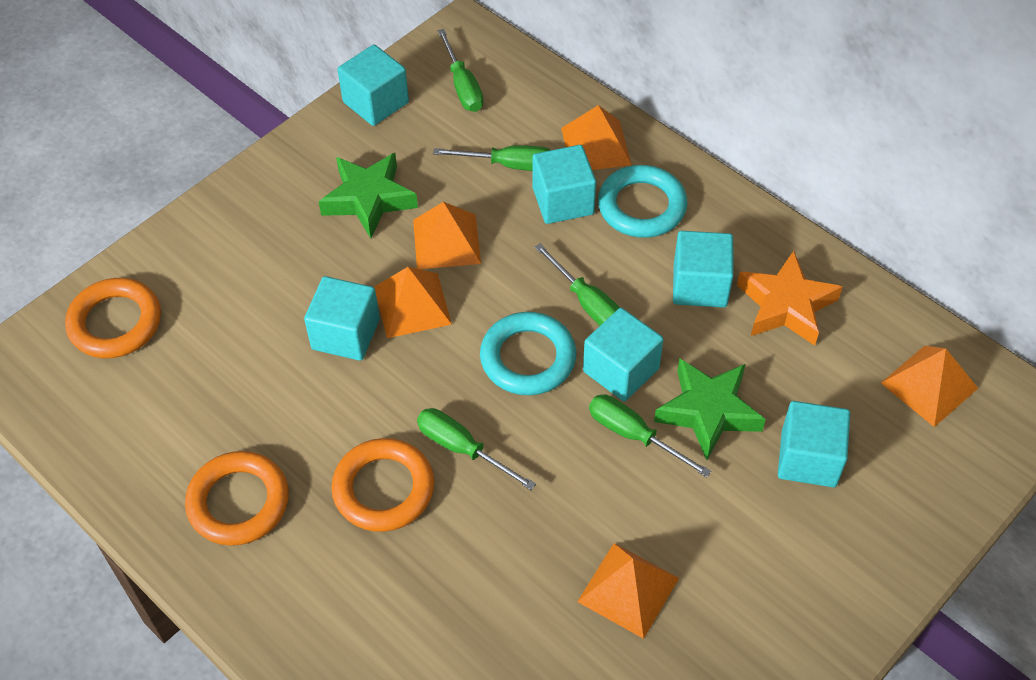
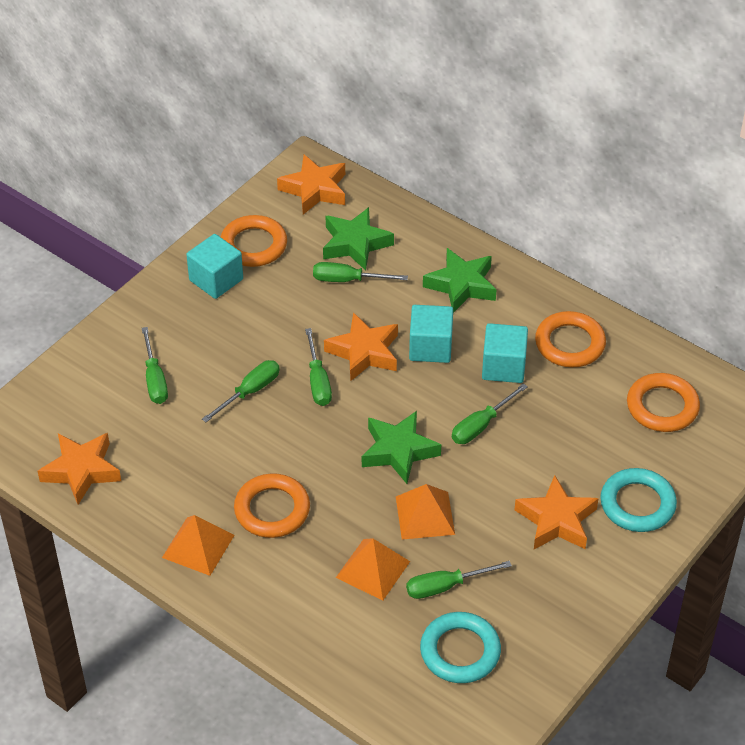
green screwdriver: 5 -> 6
green star: 2 -> 3
orange pyramid: 5 -> 3
orange ring: 3 -> 4
orange star: 1 -> 4
turquoise cube: 6 -> 3

